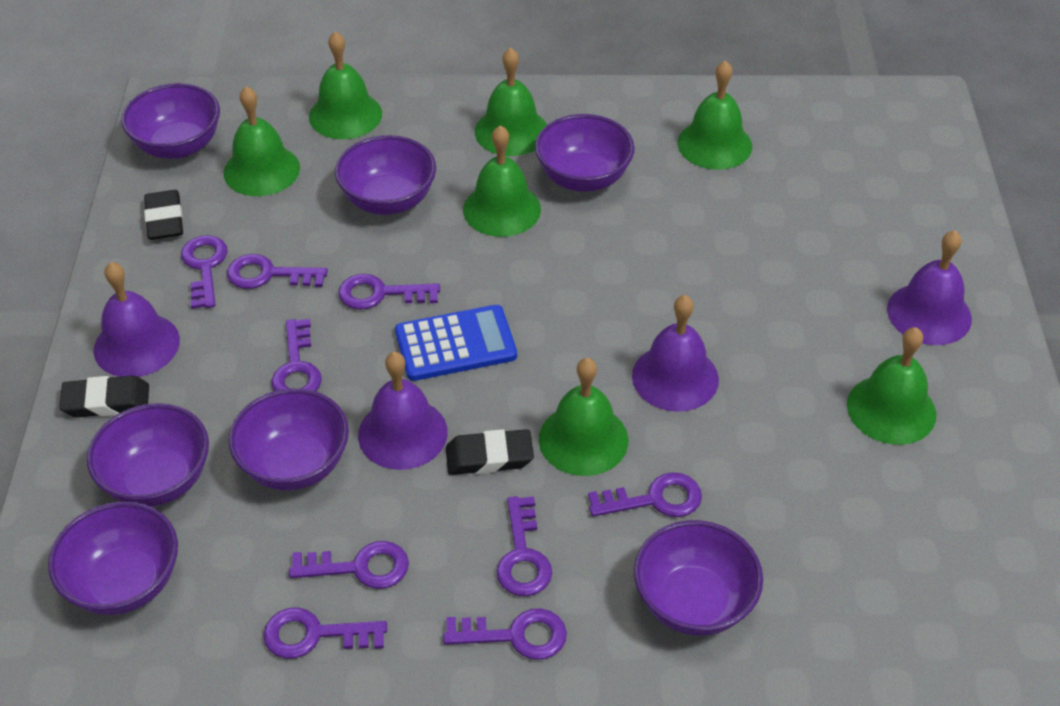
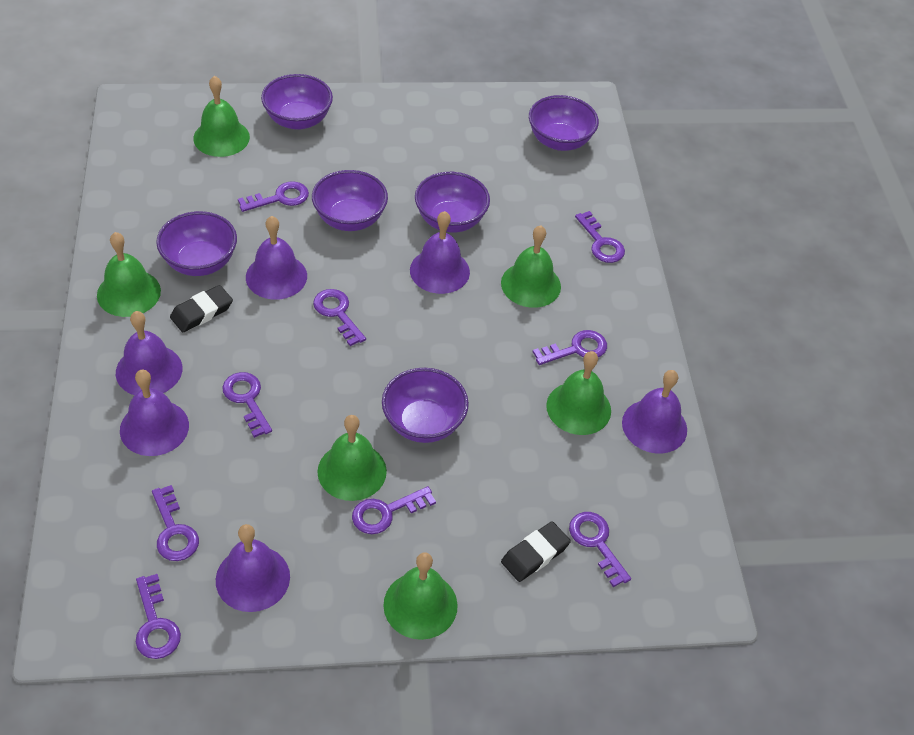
black eraser: 3 -> 2
blue calculator: 1 -> 0
green bell: 7 -> 6
purple bell: 4 -> 6
purple bowl: 7 -> 6

